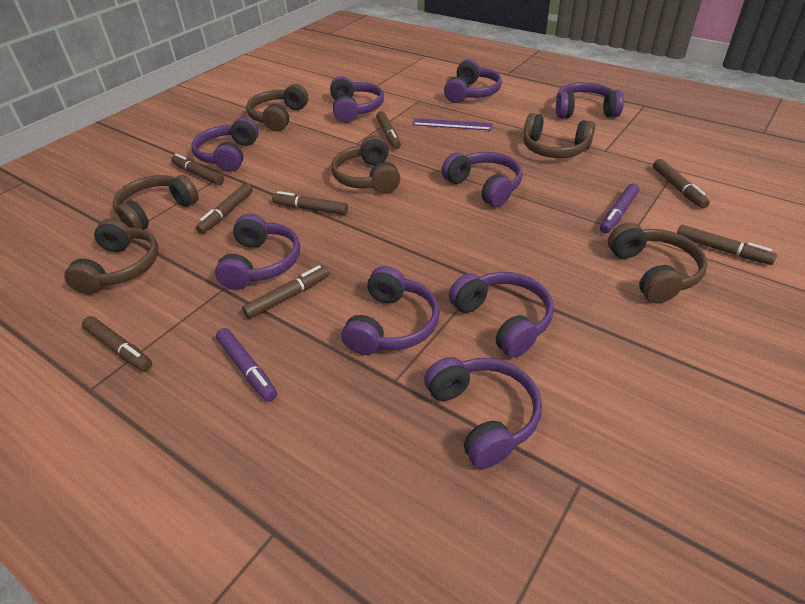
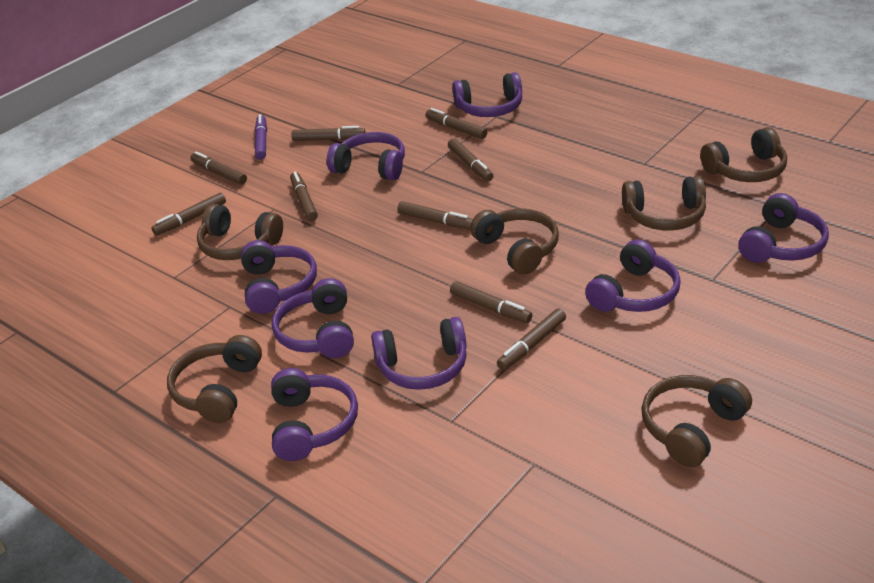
brown marker: 8 -> 9
purple headphones: 9 -> 8
purple marker: 2 -> 1
purple ruler: 1 -> 0

